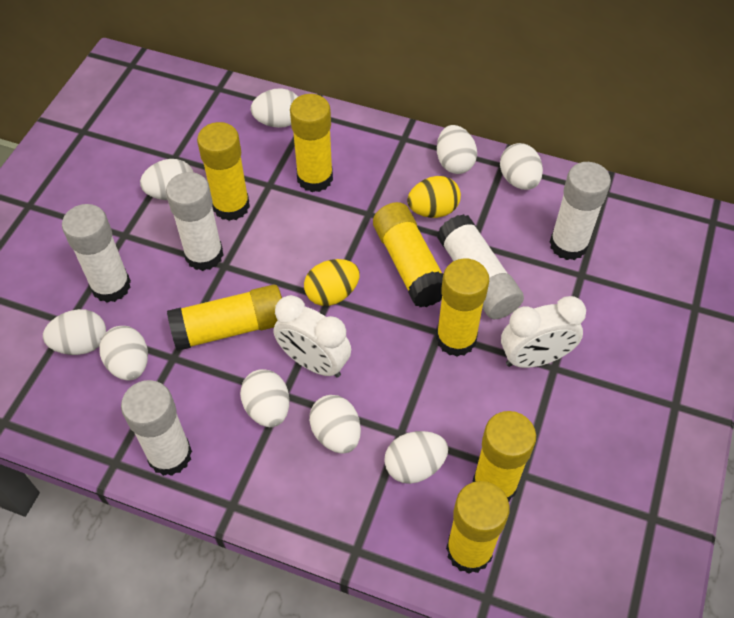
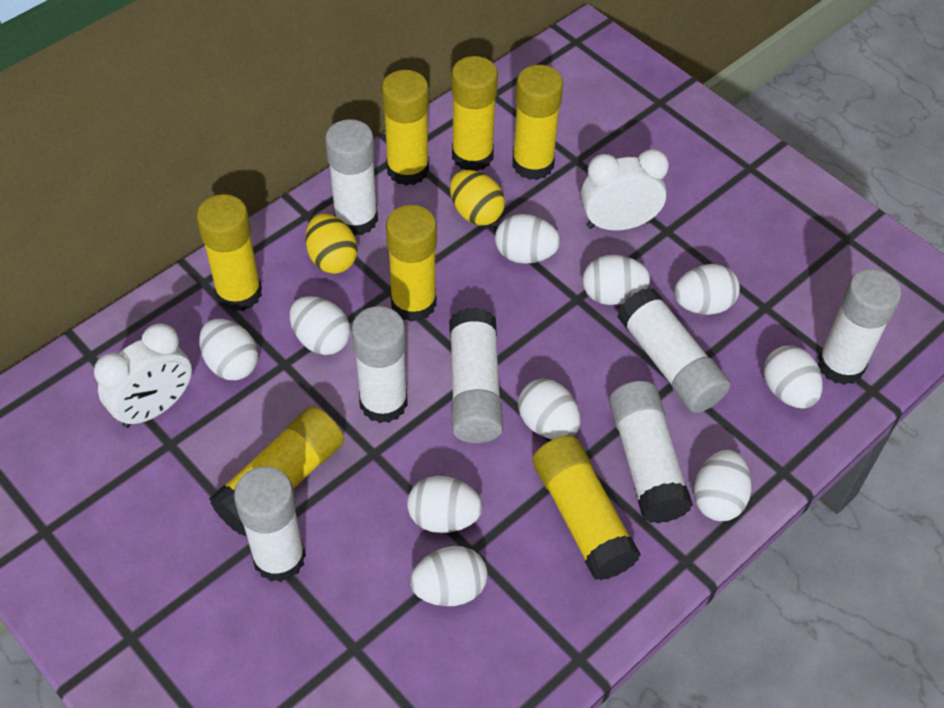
white egg: 9 -> 10
white glue stick: 5 -> 7

